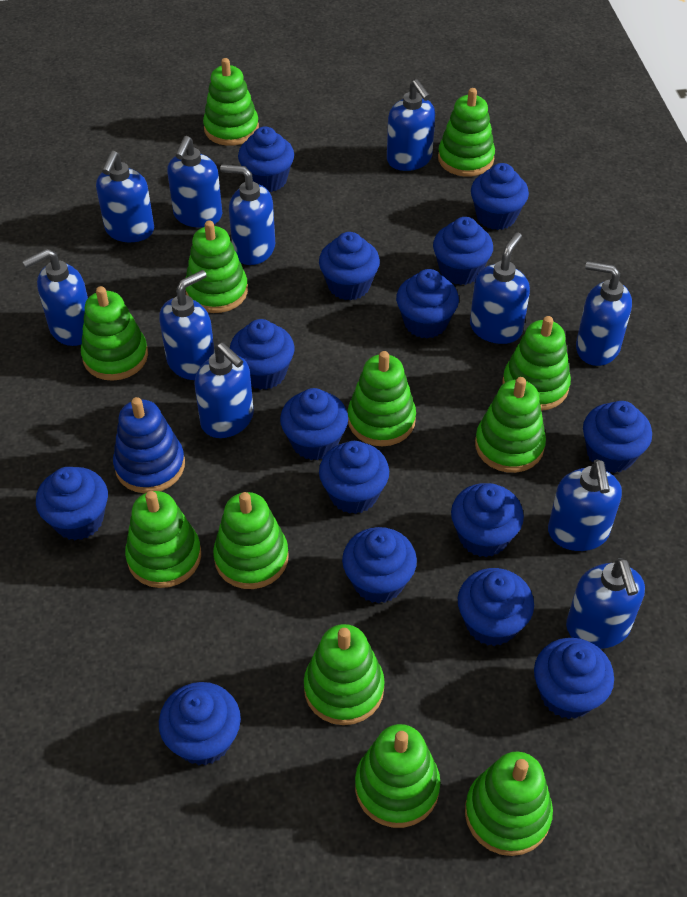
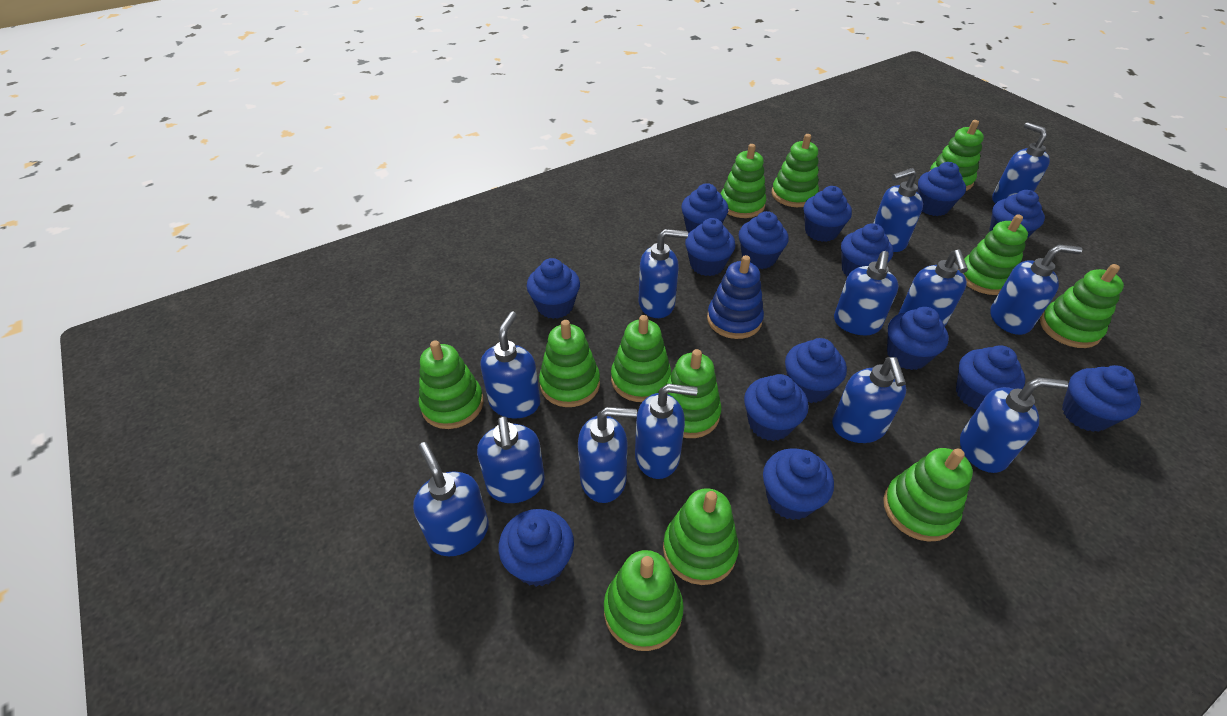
blue soap dispenser: 11 -> 13

